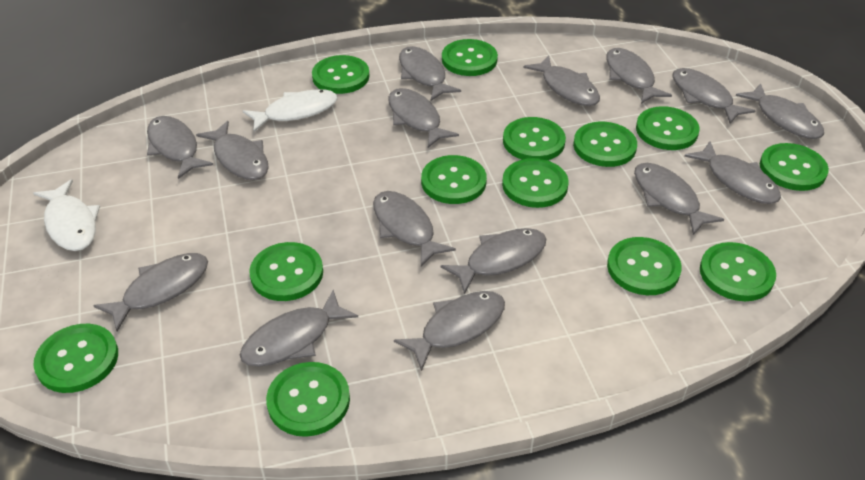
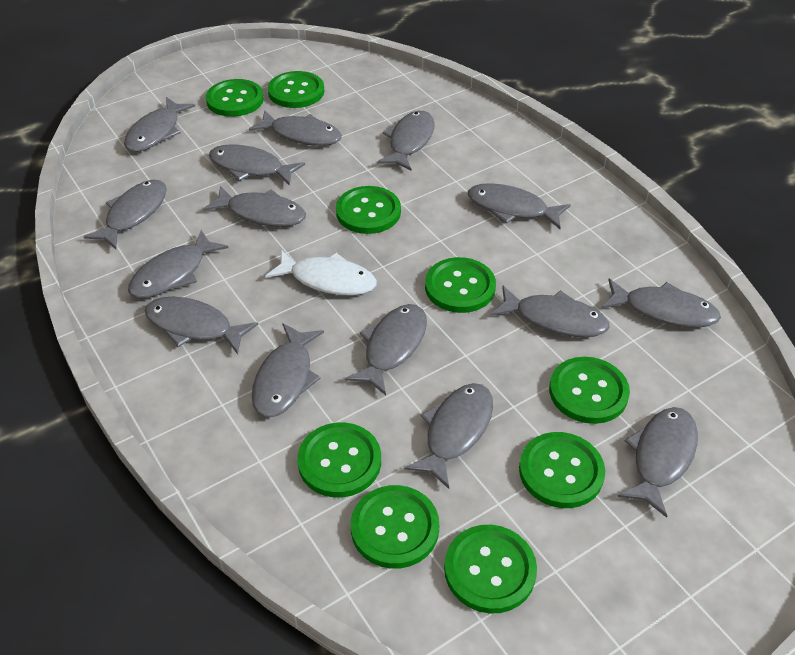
green button: 13 -> 9
white fish: 2 -> 1

